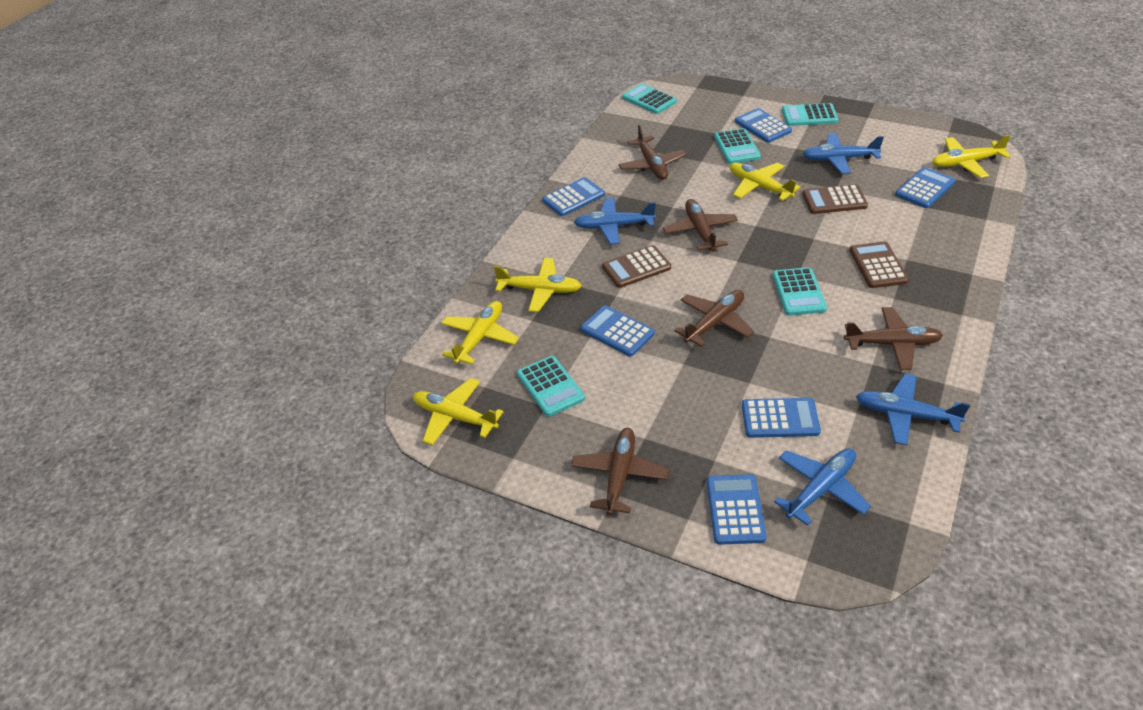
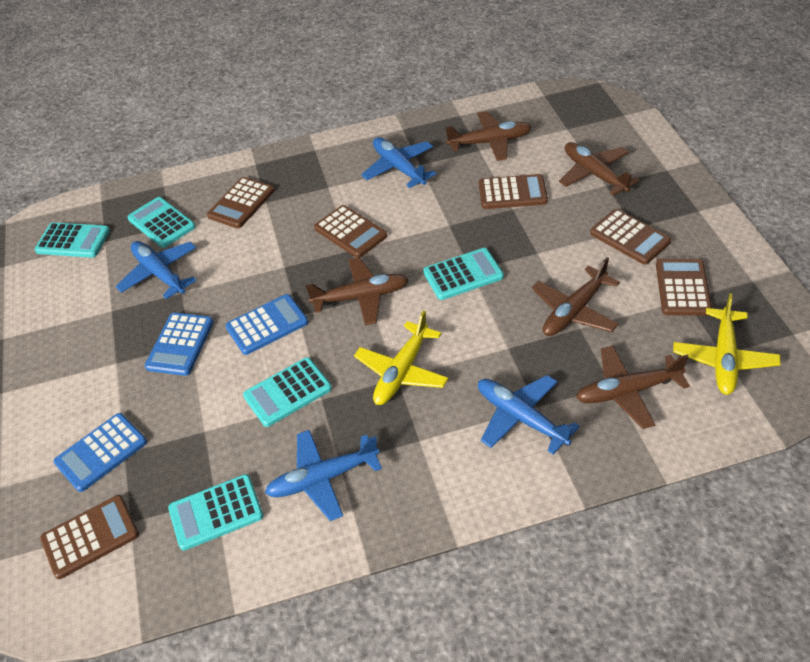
blue calculator: 6 -> 3
brown calculator: 3 -> 6
yellow plane: 5 -> 2

